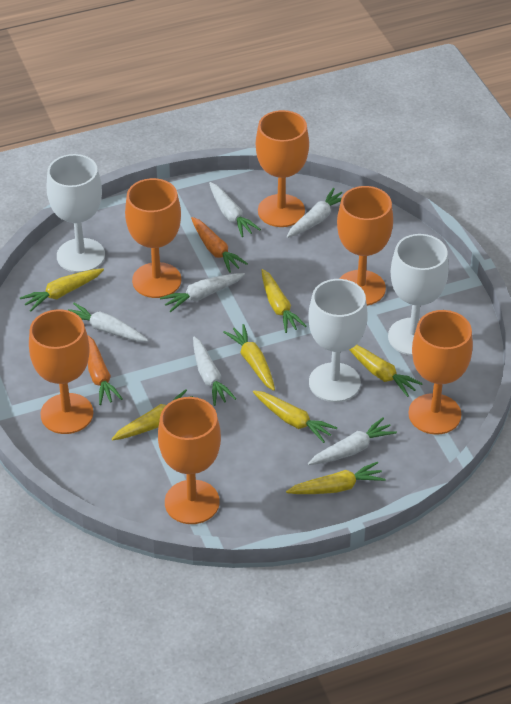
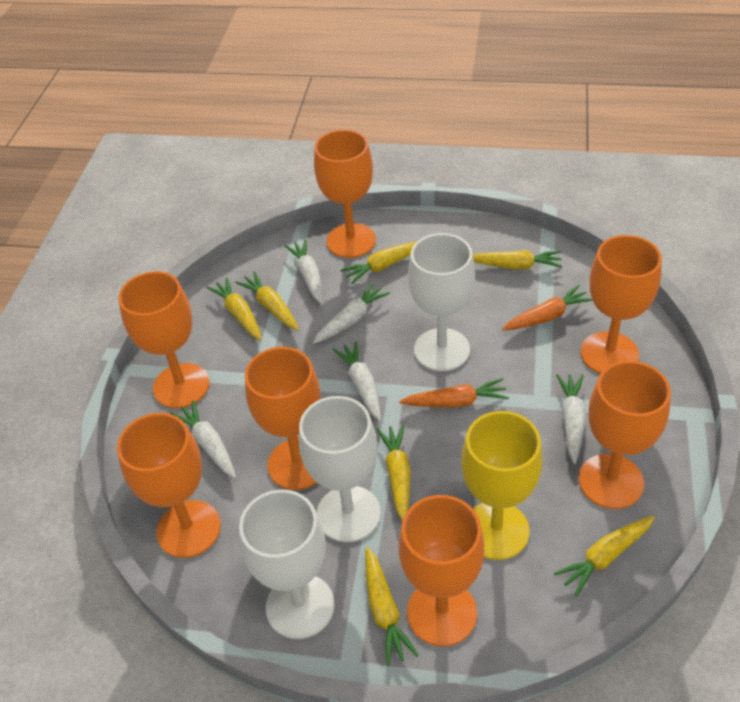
orange goblet: 6 -> 7
white carrot: 6 -> 5
yellow goblet: 0 -> 1

